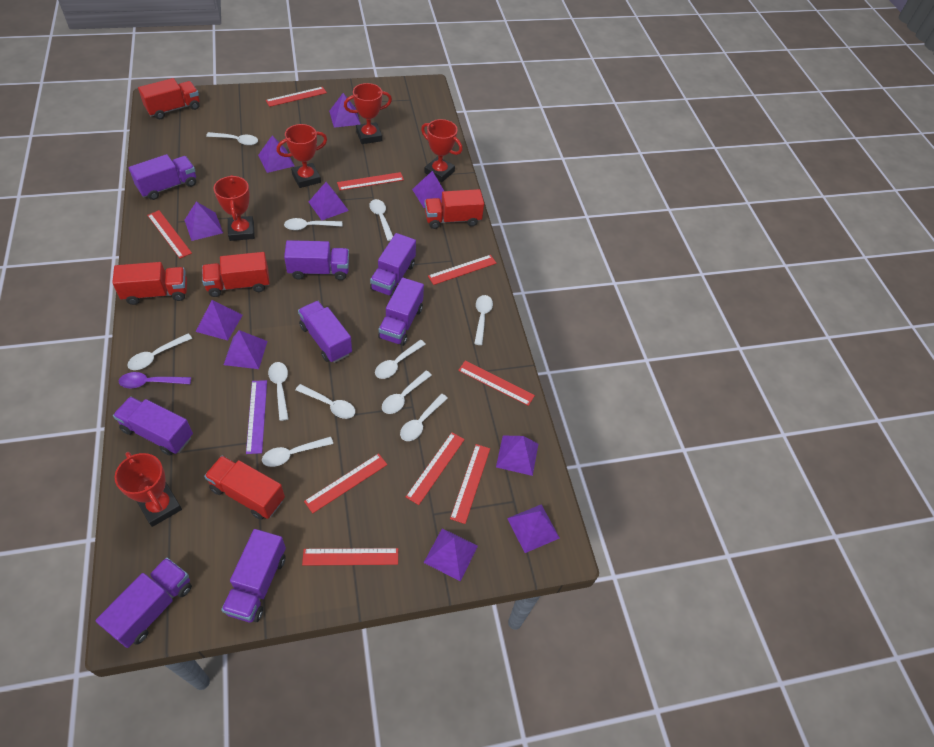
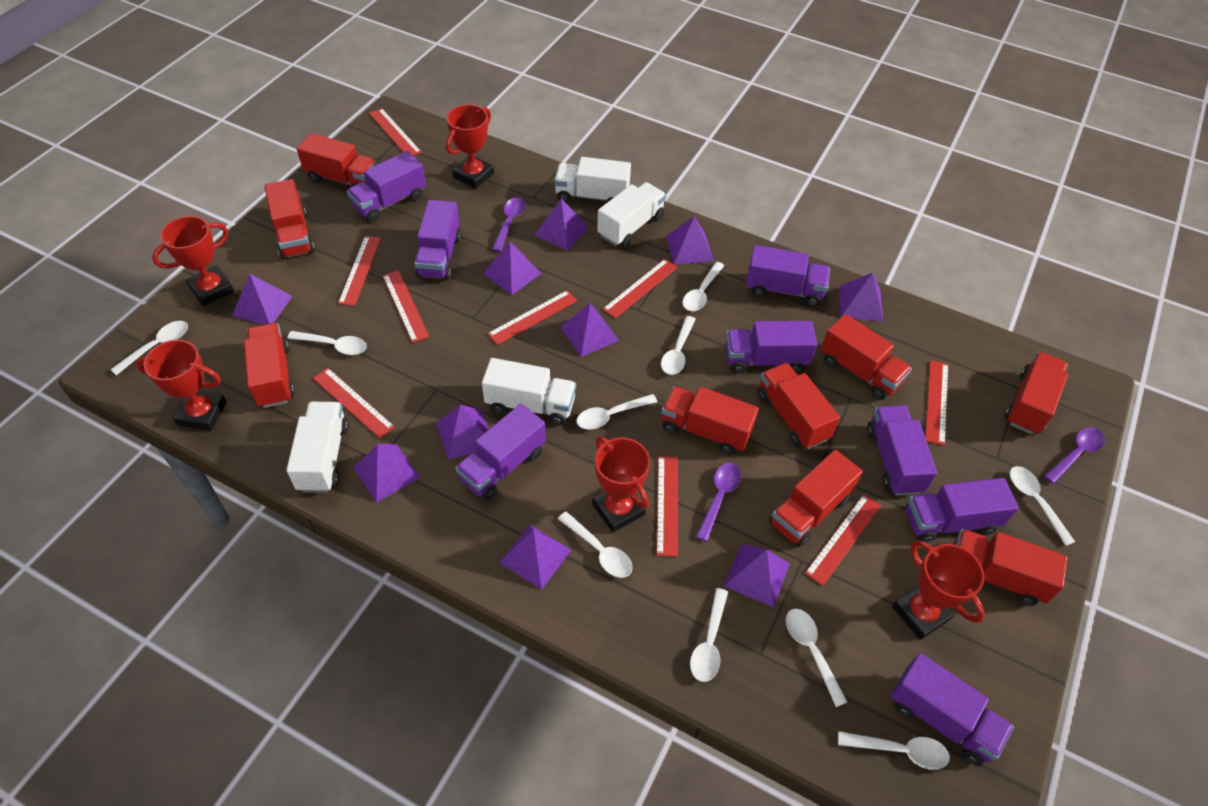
purple ruler: 1 -> 0
purple spoon: 1 -> 3
red truck: 5 -> 9
white spoon: 11 -> 10
white truck: 0 -> 4

